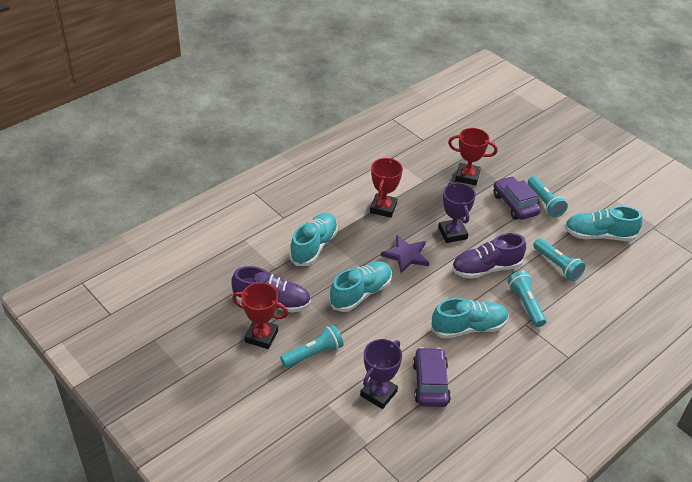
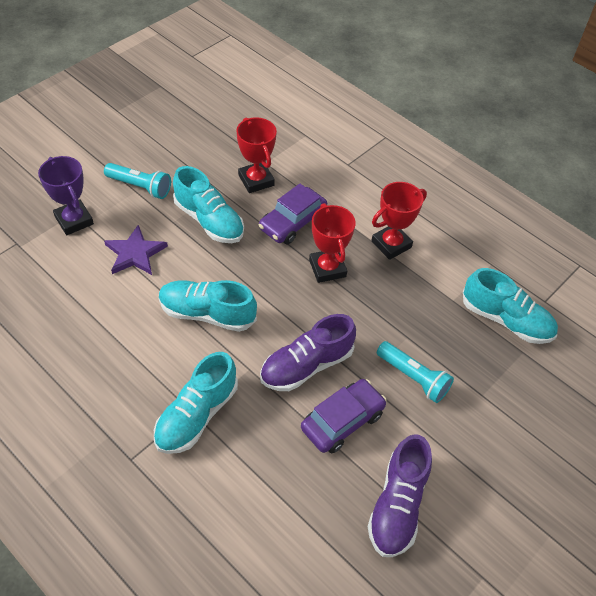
purple trophy: 2 -> 1
turquoise flashlight: 4 -> 2

